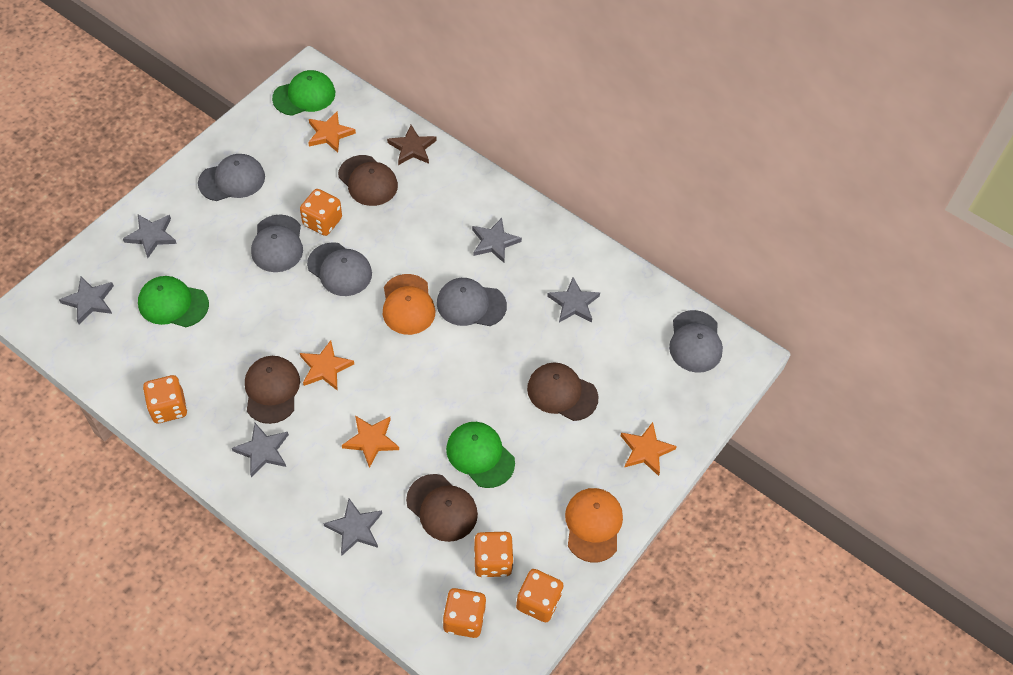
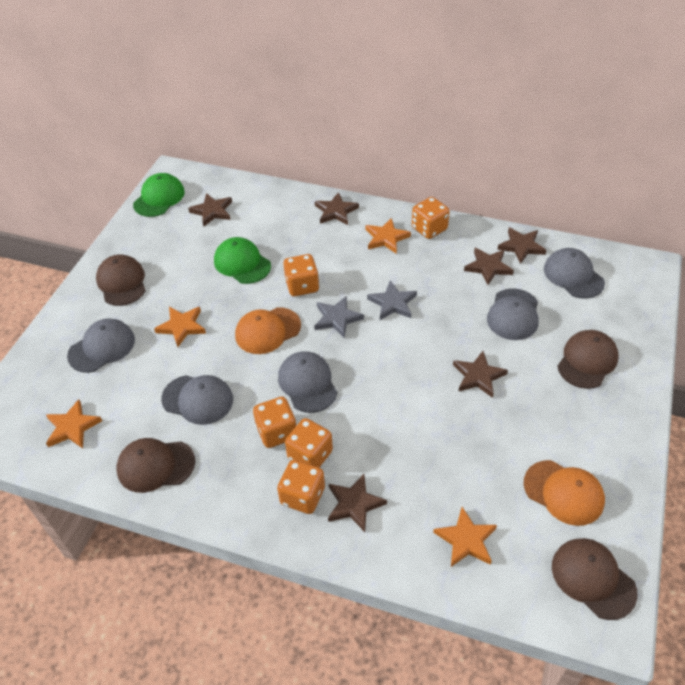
brown star: 1 -> 6
green cap: 3 -> 2
grey star: 6 -> 2

